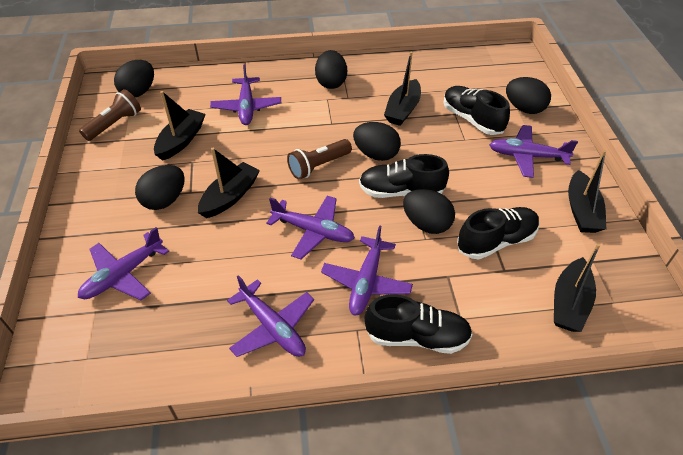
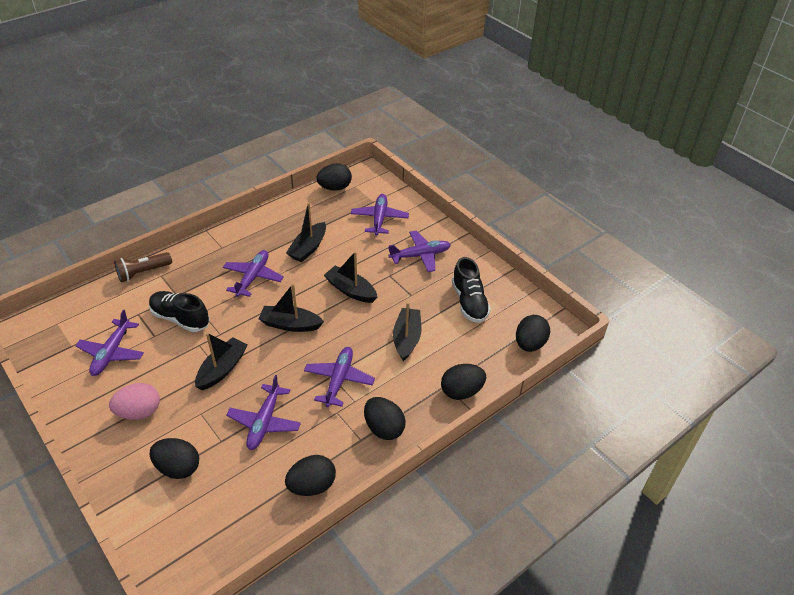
black shoe: 4 -> 2
brown flashlight: 2 -> 1
pink egg: 0 -> 1

